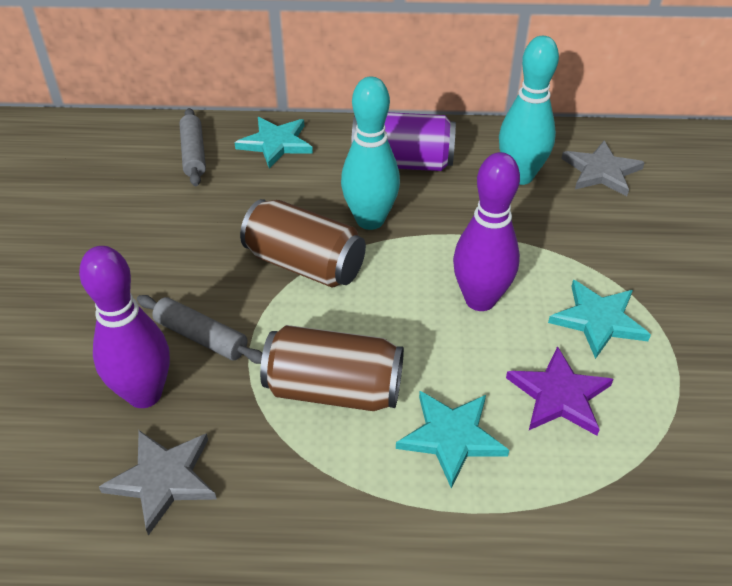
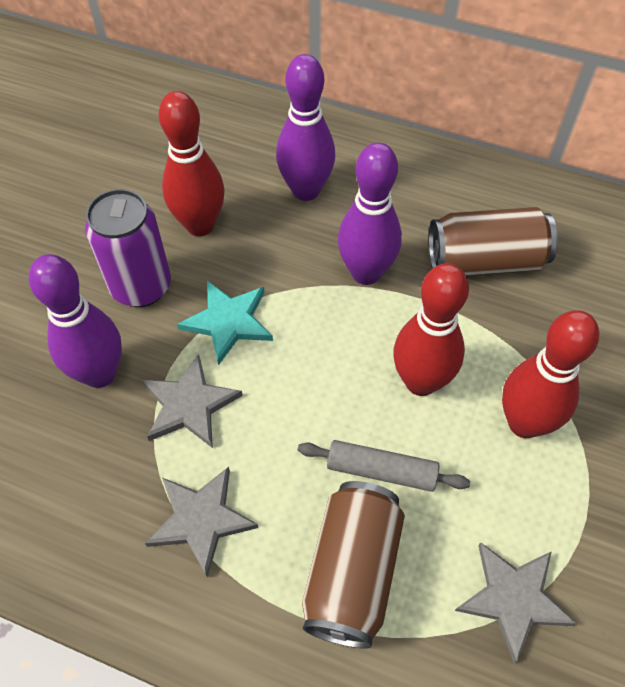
grey rolling pin: 2 -> 1
grey star: 2 -> 3
purple bowling pin: 2 -> 3
purple star: 1 -> 0
red bowling pin: 0 -> 3
turquoise bowling pin: 2 -> 0
turquoise star: 3 -> 1

